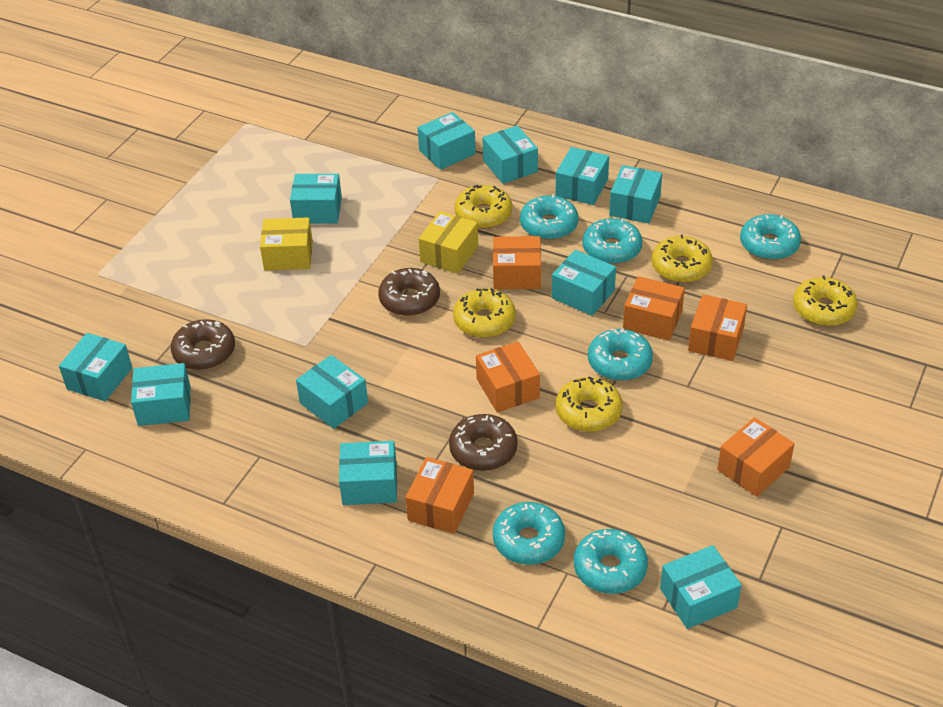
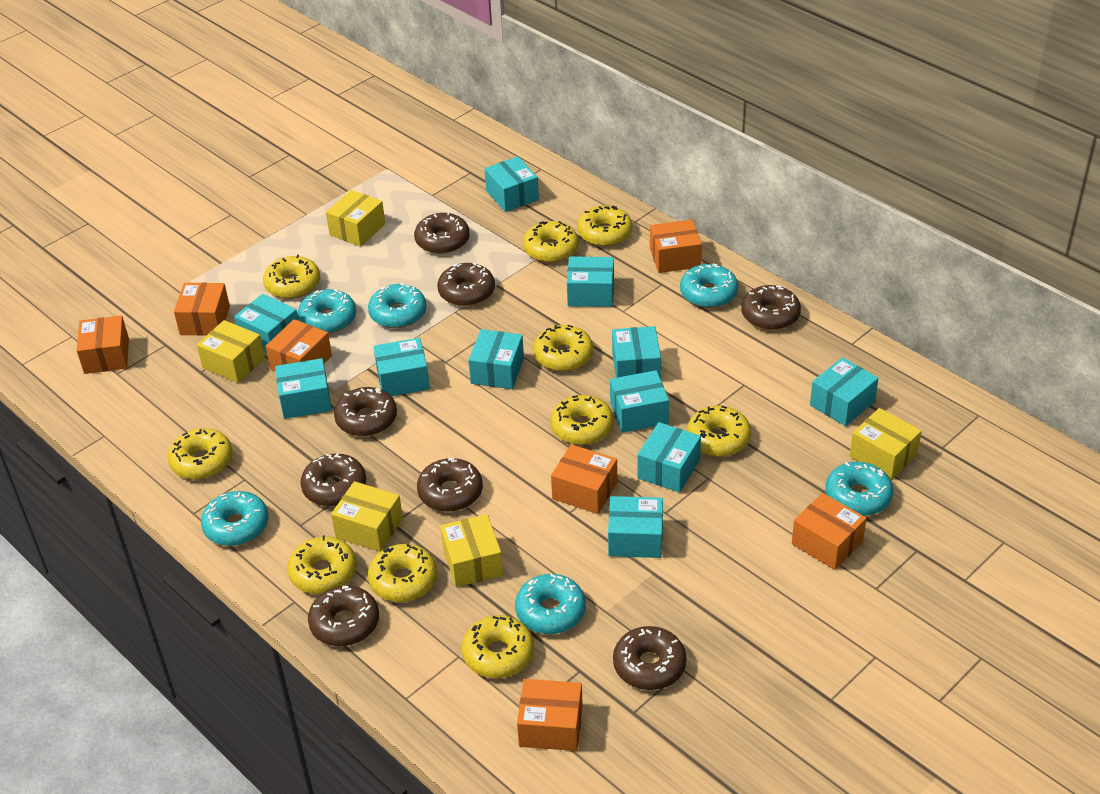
brown donut: 3 -> 8
orange box: 6 -> 7
yellow box: 2 -> 5
yellow donut: 5 -> 10

